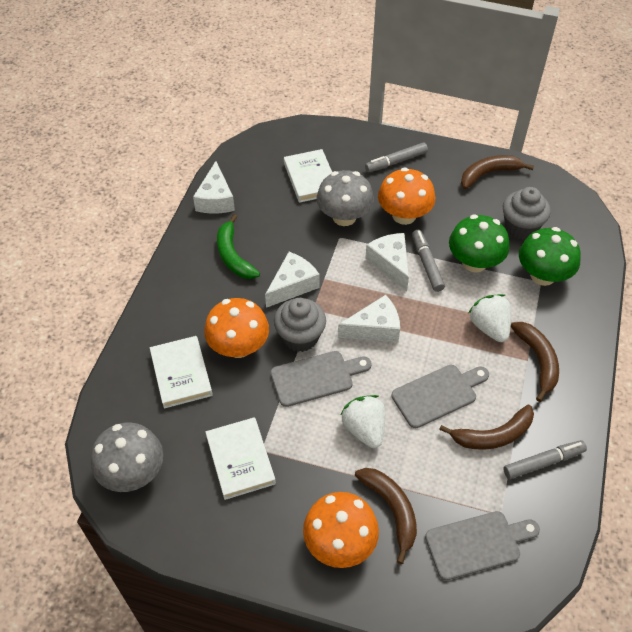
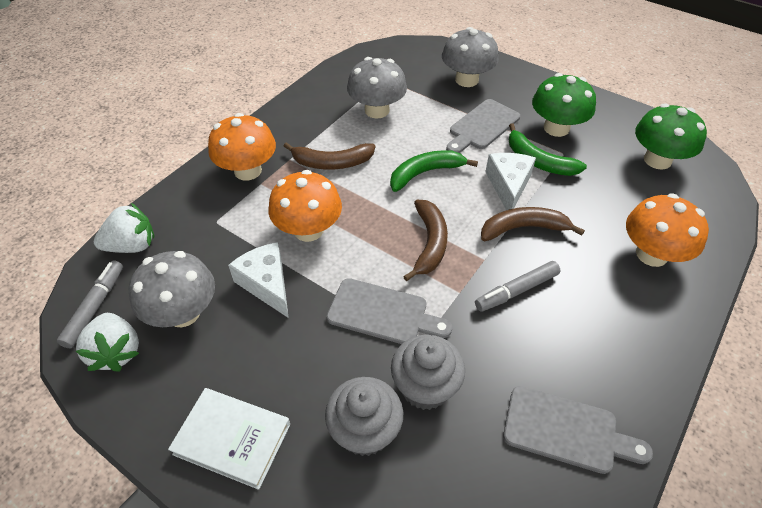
brown banana: 4 -> 3
green banana: 1 -> 2
grey marker: 3 -> 2
grey mushroom: 2 -> 3
white book: 3 -> 1
white cheese: 4 -> 2

